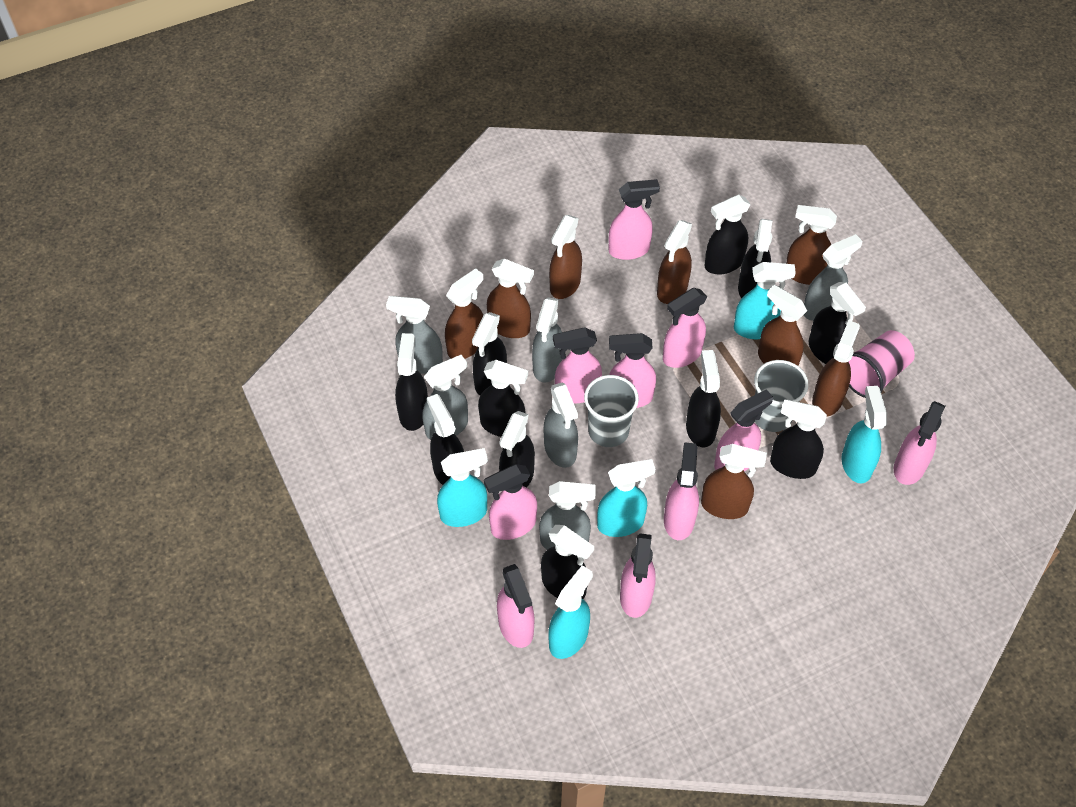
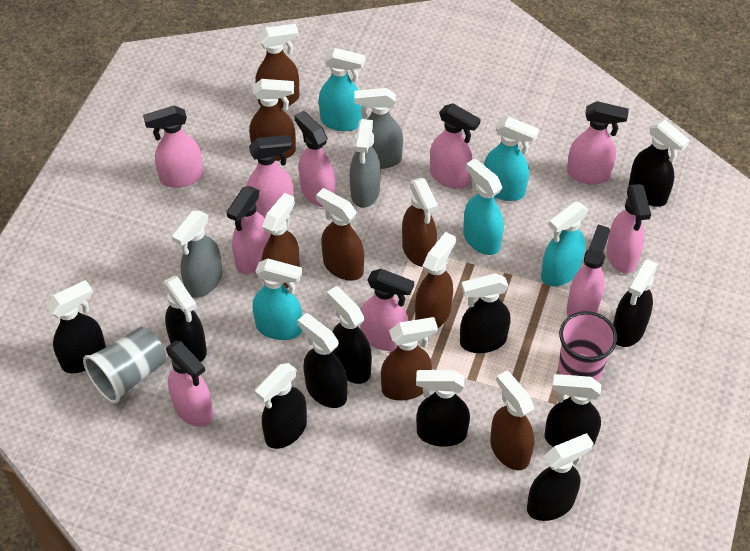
grey cup: 2 -> 1
grey spray bottle: 6 -> 3

